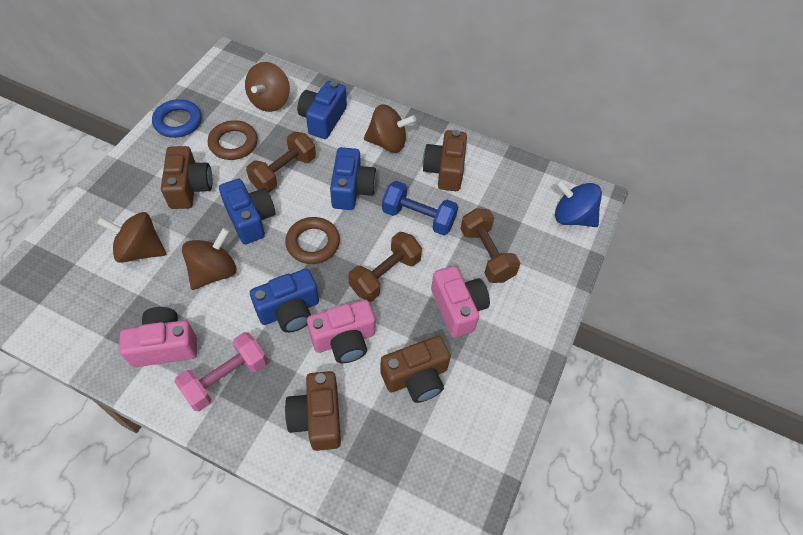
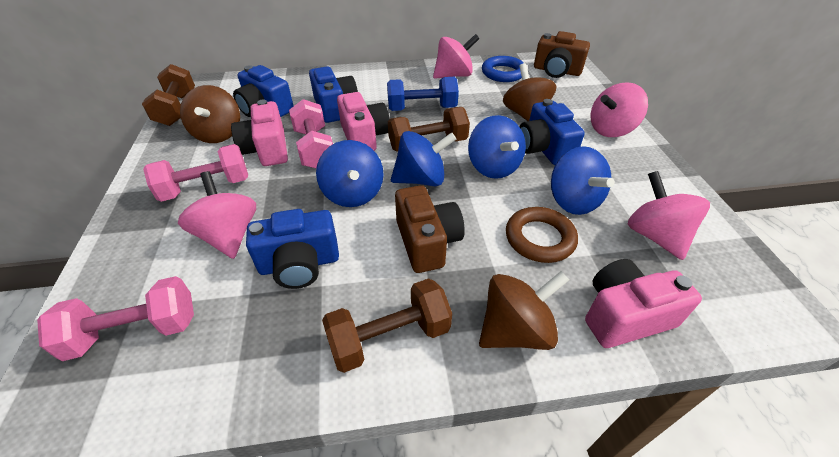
blue spinning top: 1 -> 4
brown camera: 4 -> 2
brown ring: 2 -> 1
brown spinning top: 4 -> 3
pink dumbbell: 1 -> 3
pink spinning top: 0 -> 4

